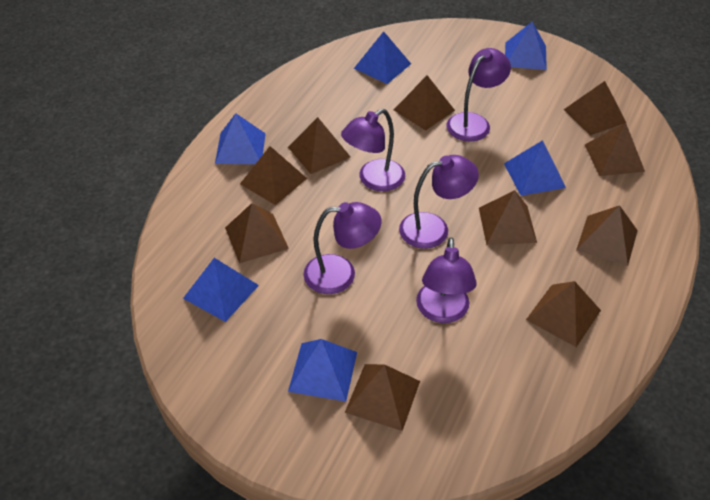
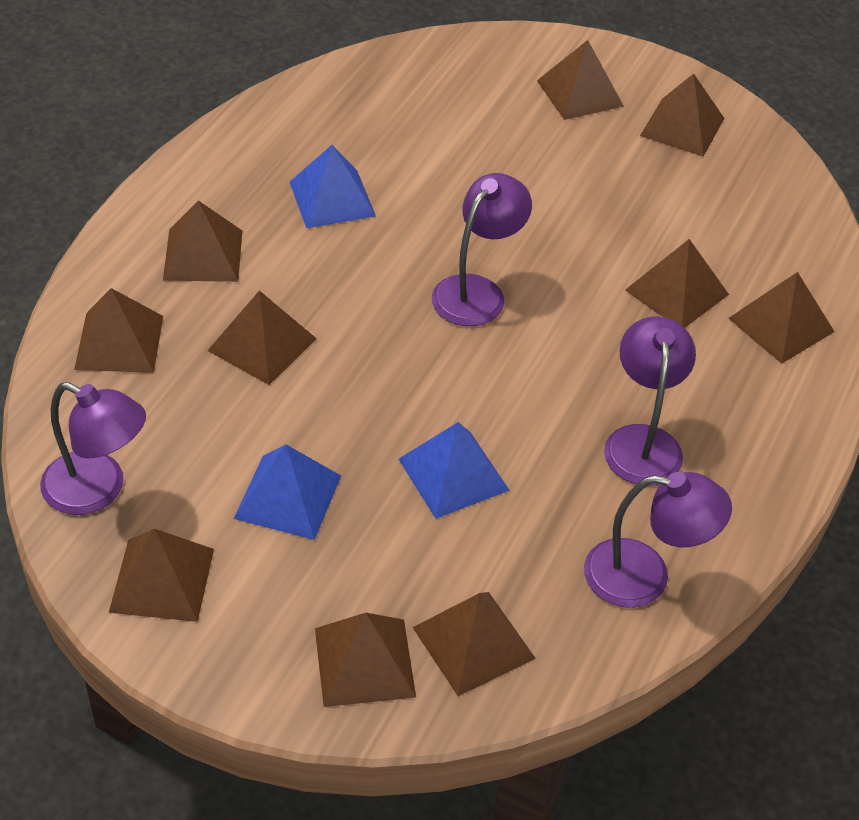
blue pyramid: 6 -> 3
purple lamp: 5 -> 4

